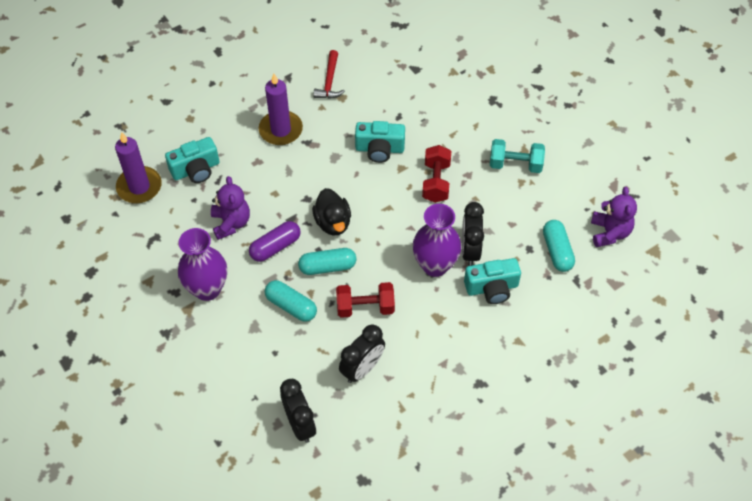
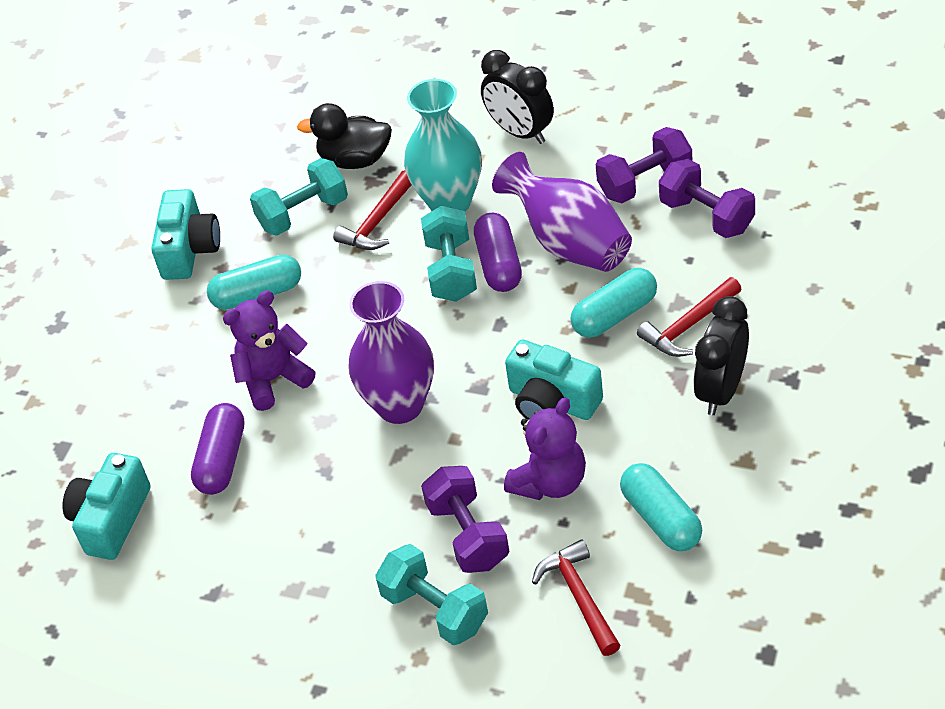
black clock: 3 -> 2
purple candle: 2 -> 0
purple capsule: 1 -> 2
purple dumbbell: 0 -> 3
red dumbbell: 2 -> 0
red hammer: 1 -> 3
turquoise dumbbell: 1 -> 3
turquoise vase: 0 -> 1

